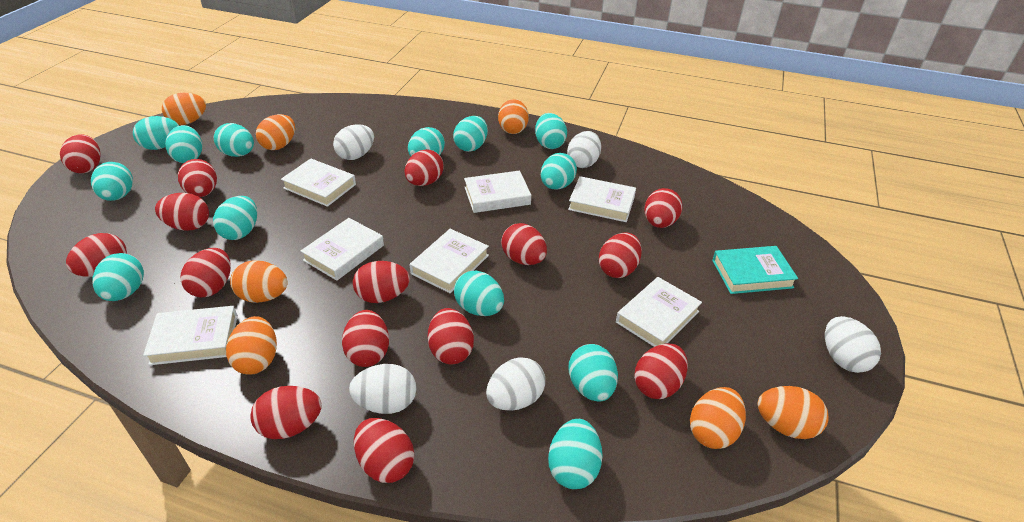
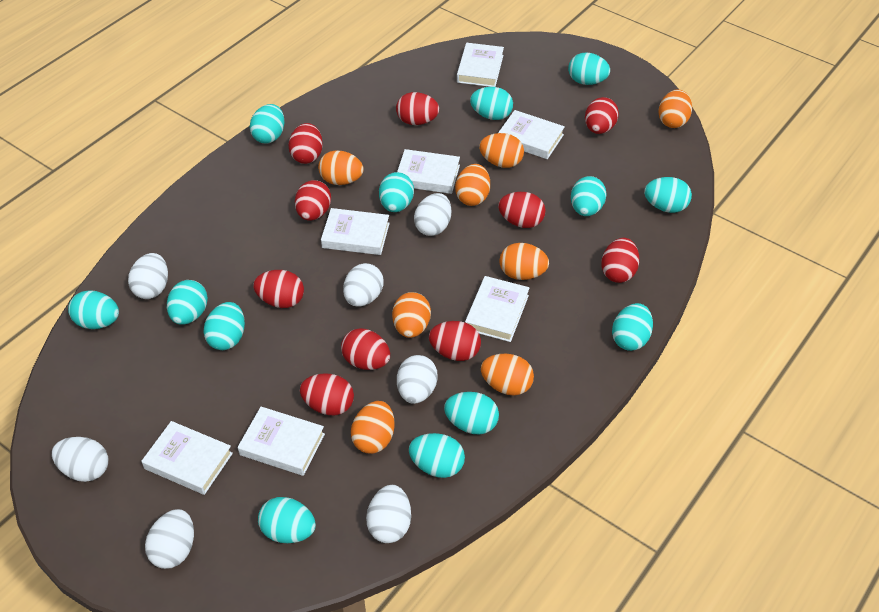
orange egg: 7 -> 8
red egg: 15 -> 10
turquoise book: 1 -> 0
white egg: 5 -> 7

